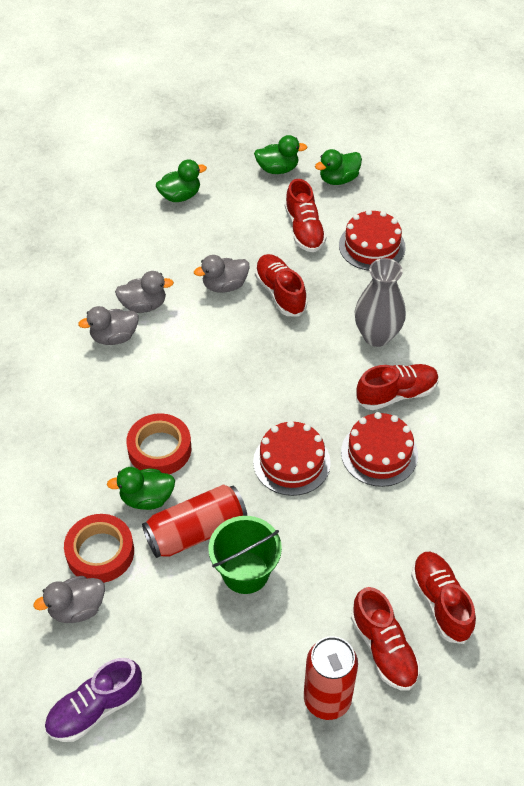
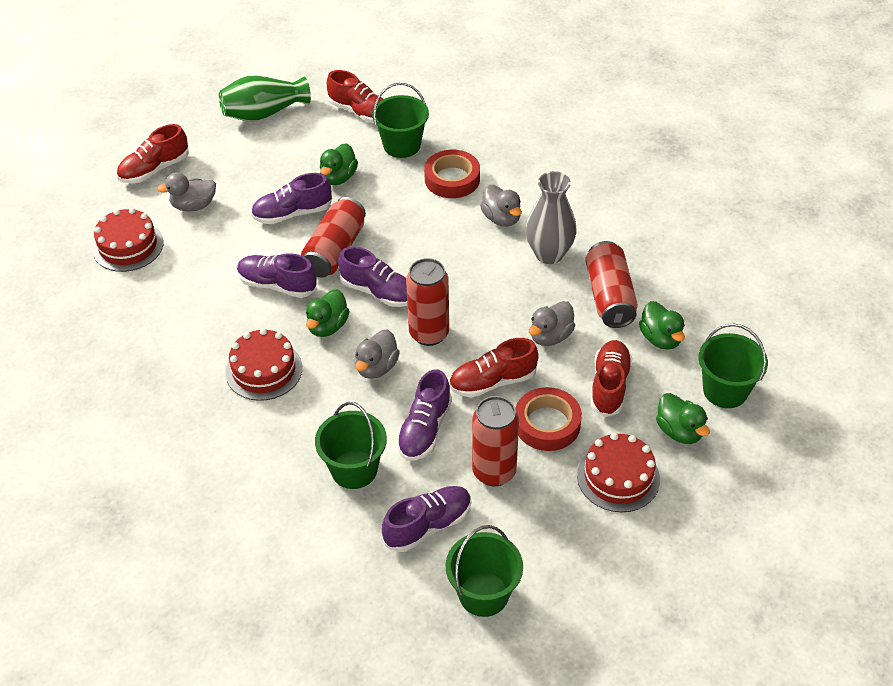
green bucket: 1 -> 4
green vase: 0 -> 1
purple shoe: 1 -> 5
red can: 2 -> 4
red shoe: 5 -> 4

